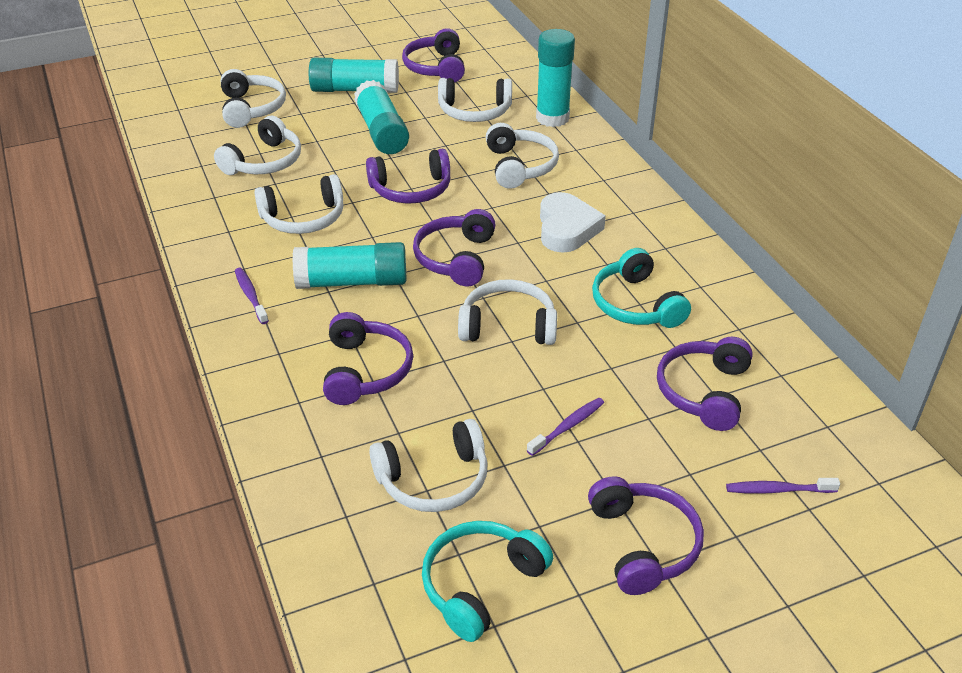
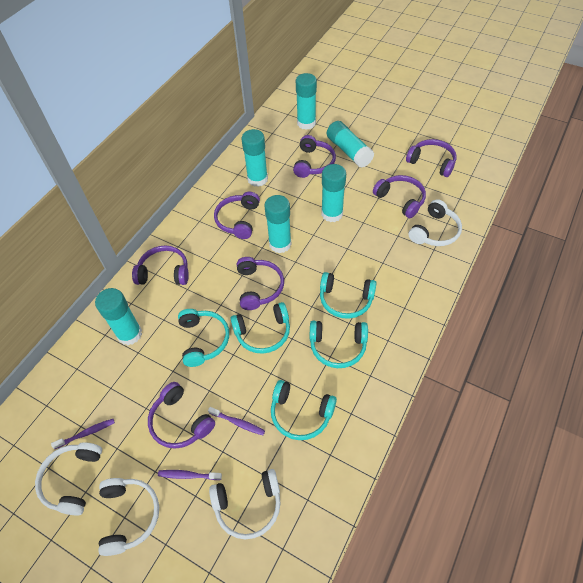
purple headphones: 6 -> 7
turquoise glue stick: 4 -> 6
turquoise headphones: 2 -> 5
white headphones: 7 -> 4
white heart: 1 -> 0

